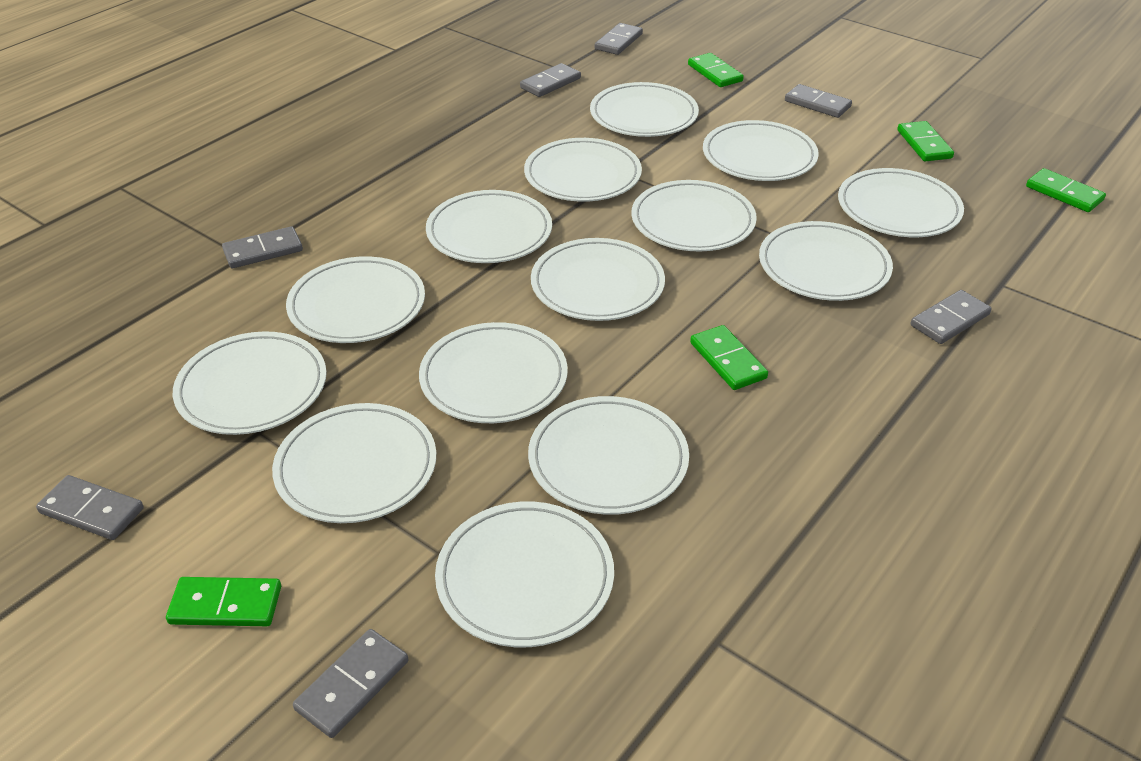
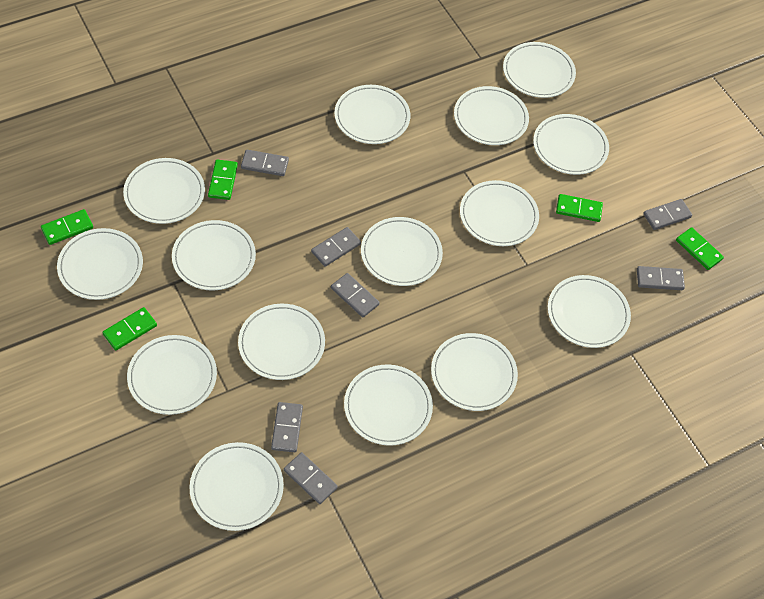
white plate: 14 -> 15

